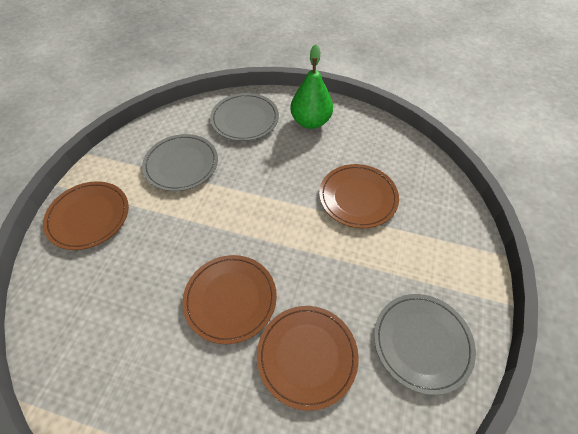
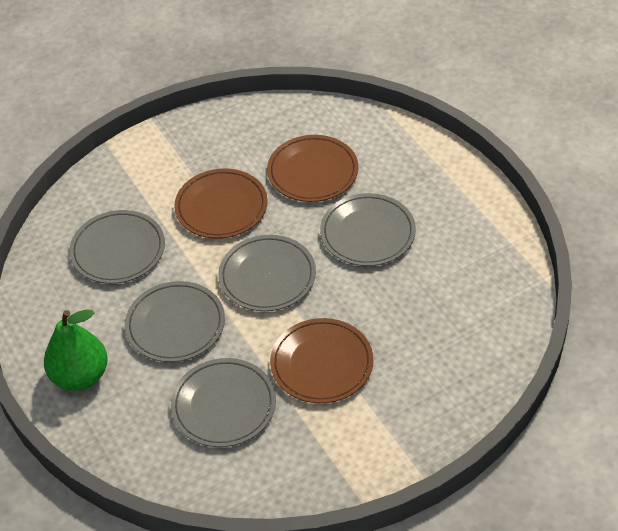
brown plate: 4 -> 3
grey plate: 3 -> 5

